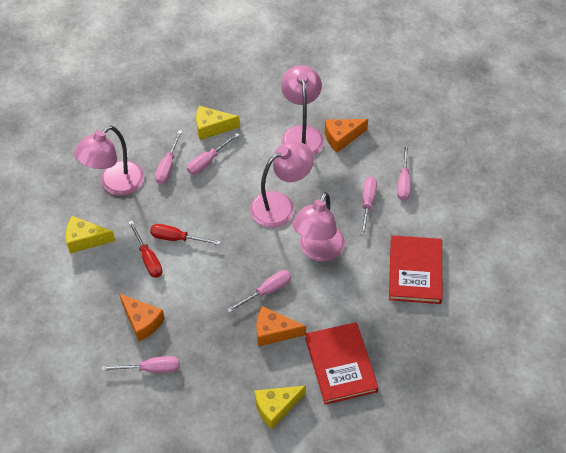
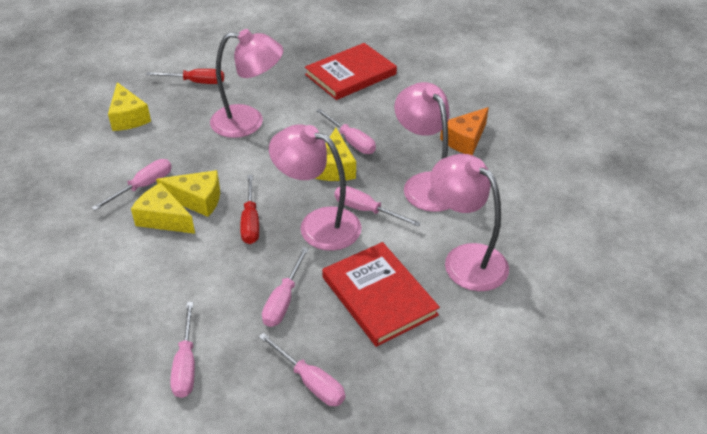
orange cheese: 3 -> 1
yellow cheese: 3 -> 4

